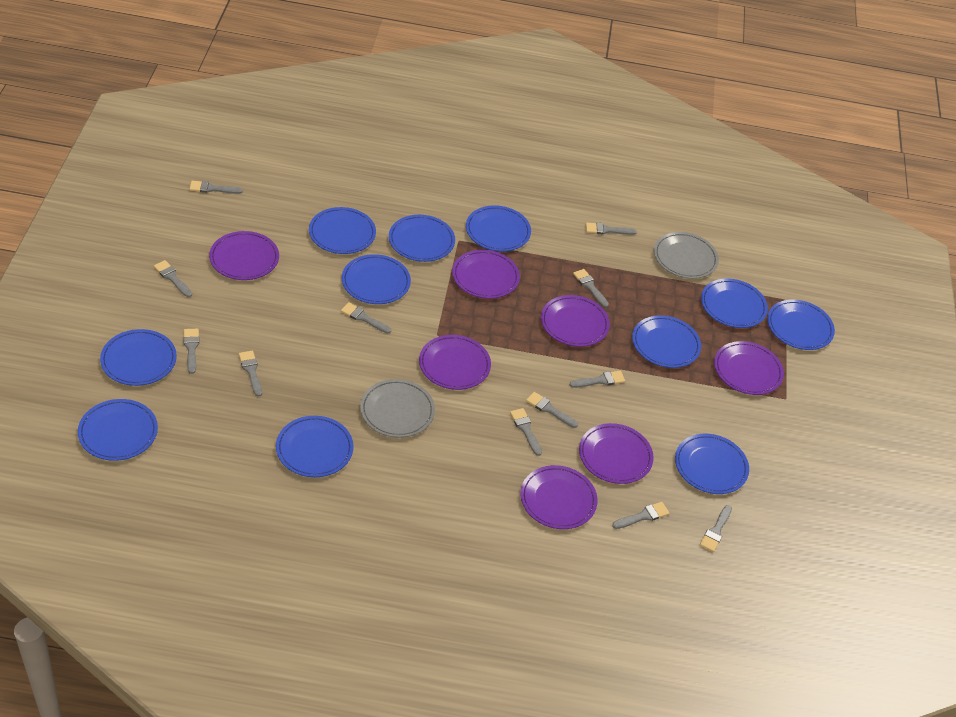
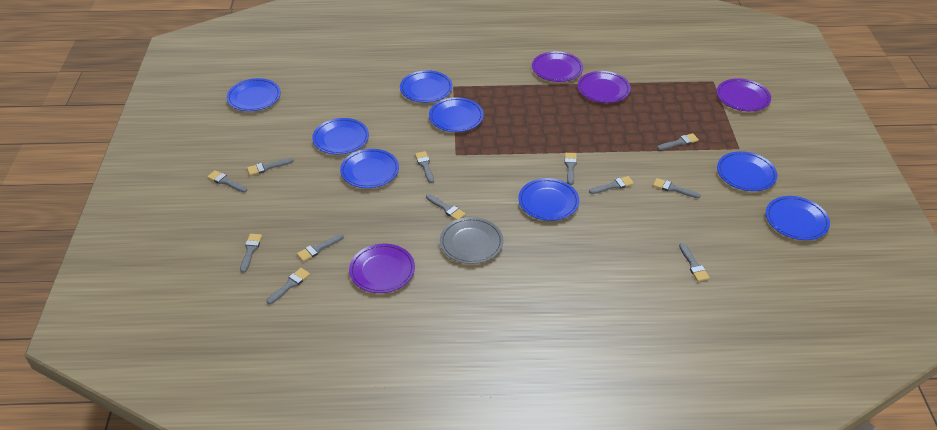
blue plate: 11 -> 8
grey plate: 2 -> 1
purple plate: 7 -> 4

